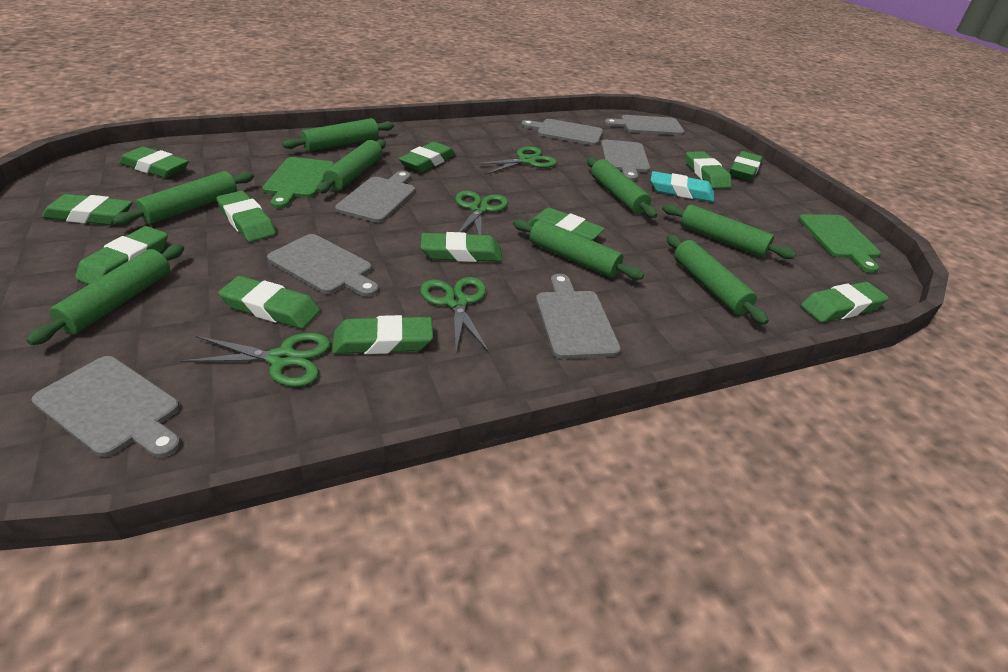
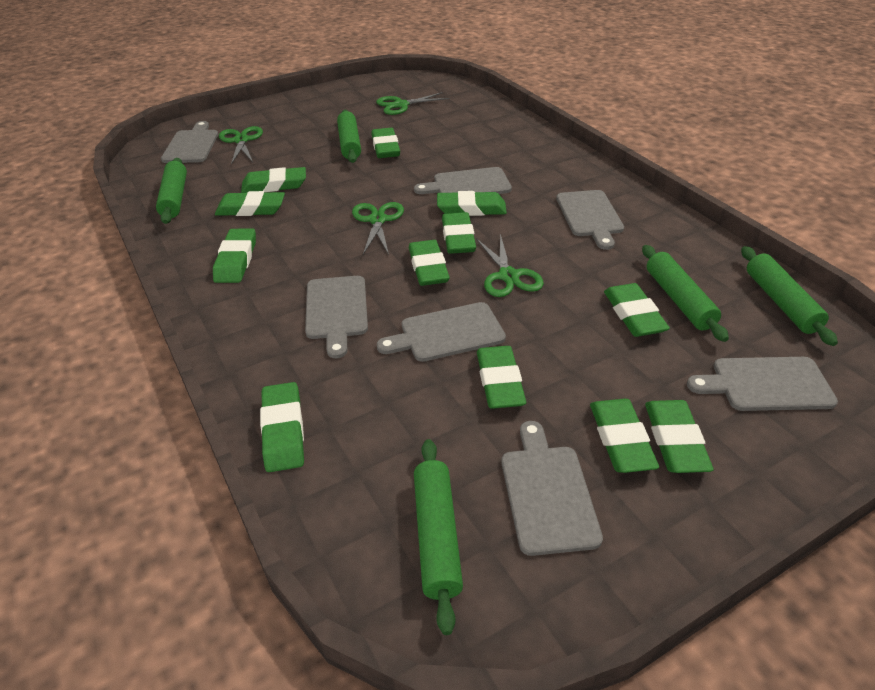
green cutting board: 2 -> 0
green rolling pin: 8 -> 5
turquoise eraser: 1 -> 0

